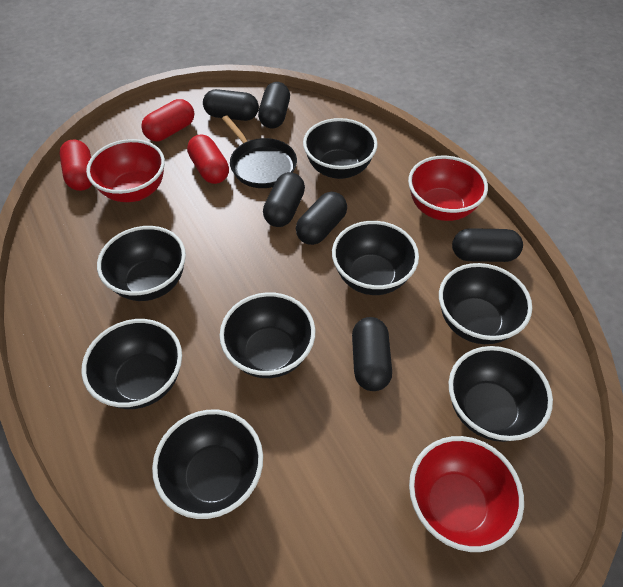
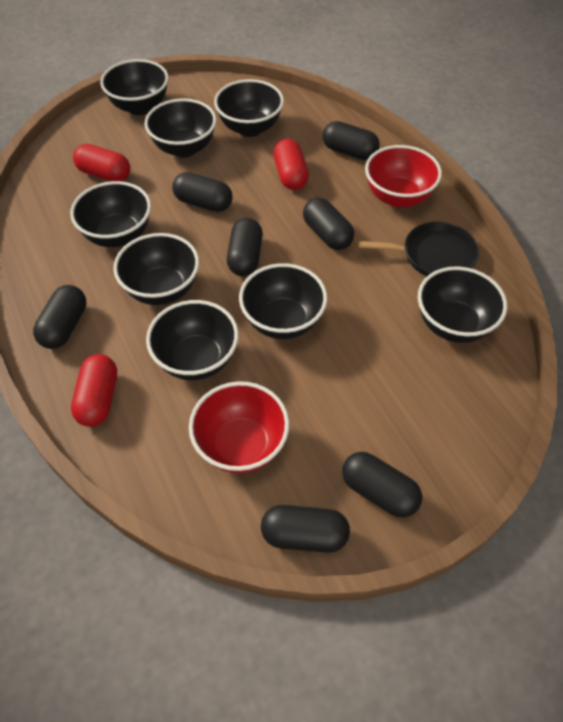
black capsule: 6 -> 7
red bowl: 3 -> 2

